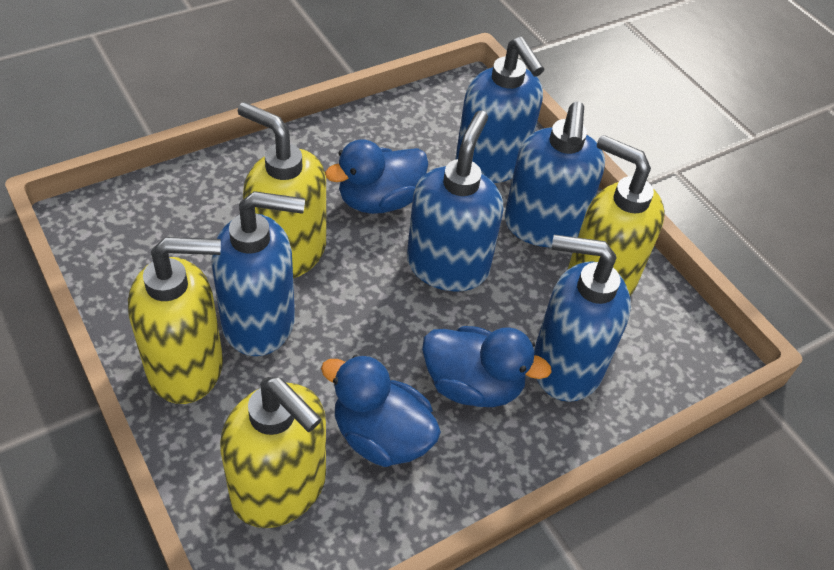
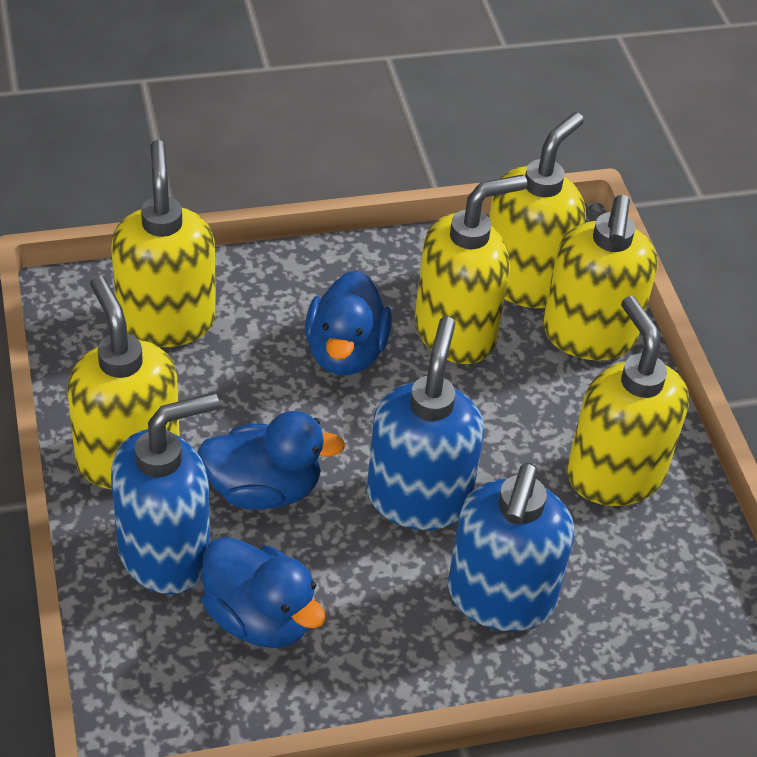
blue soap dispenser: 5 -> 3
yellow soap dispenser: 4 -> 6

